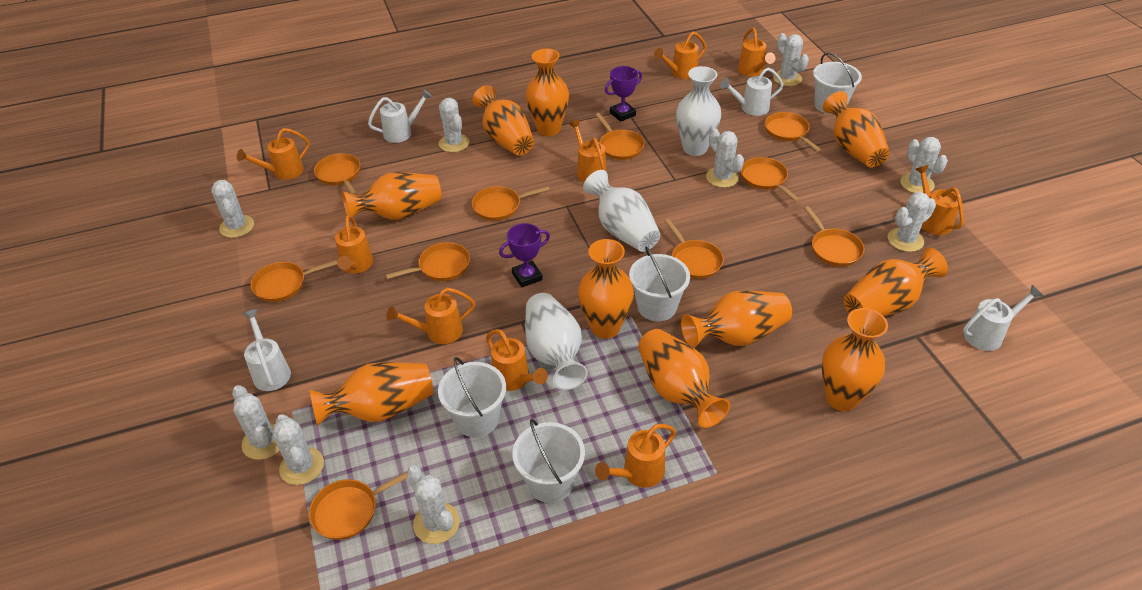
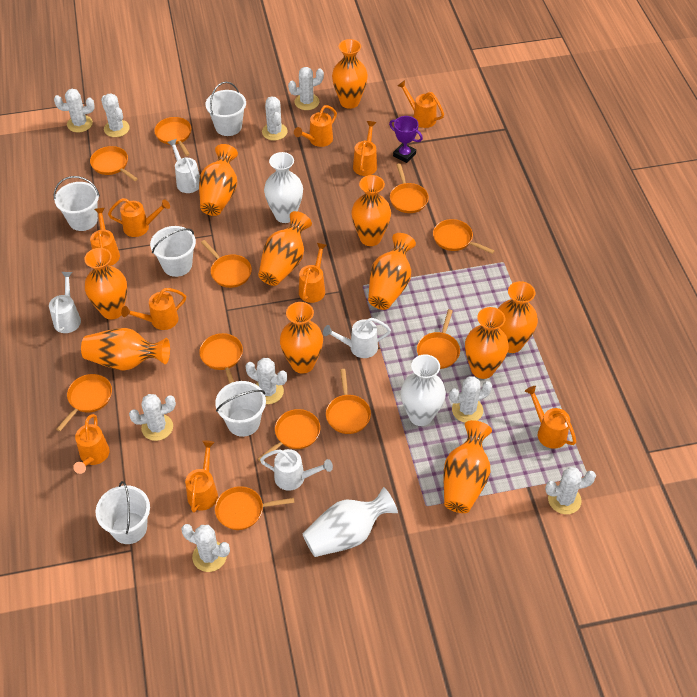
orange pan: 10 -> 11
orange vase: 10 -> 11
orange watering can: 9 -> 10
purple trophy: 2 -> 1
white bucket: 4 -> 5

